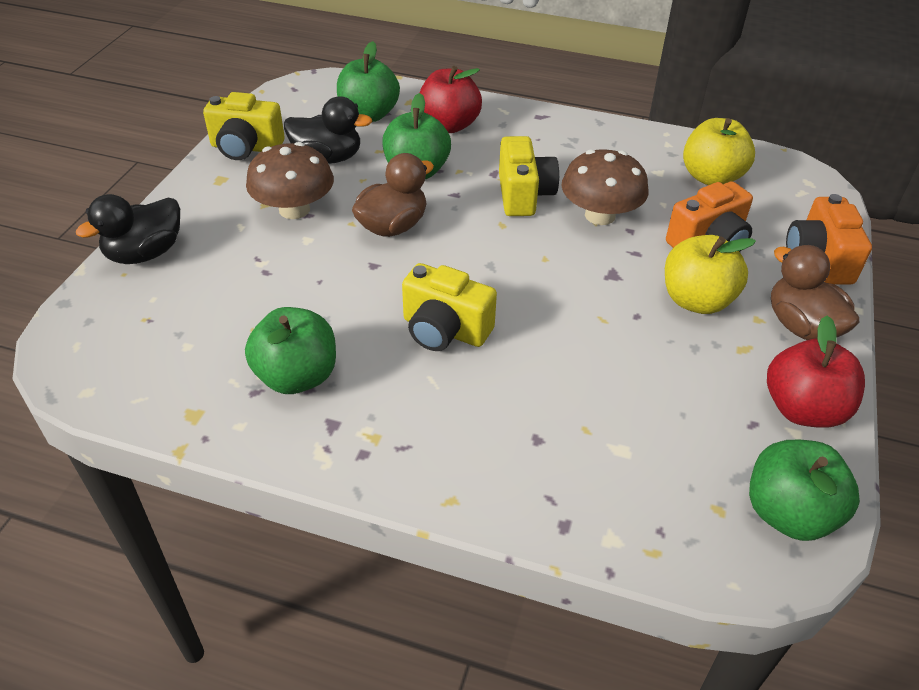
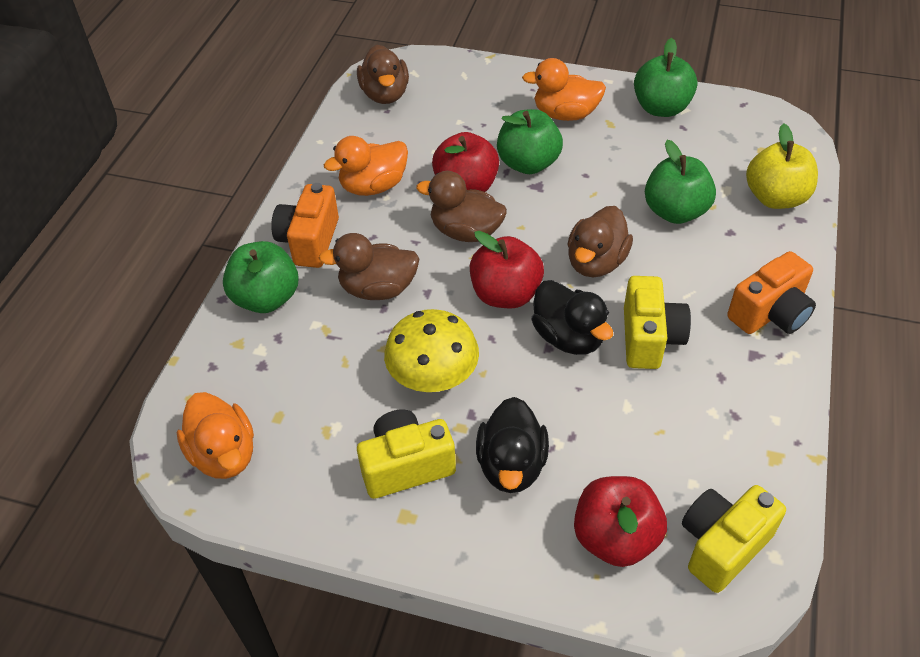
brown duck: 2 -> 4
brown mushroom: 2 -> 0
orange duck: 0 -> 3
red apple: 2 -> 3
yellow apple: 2 -> 1
yellow mushroom: 0 -> 1

